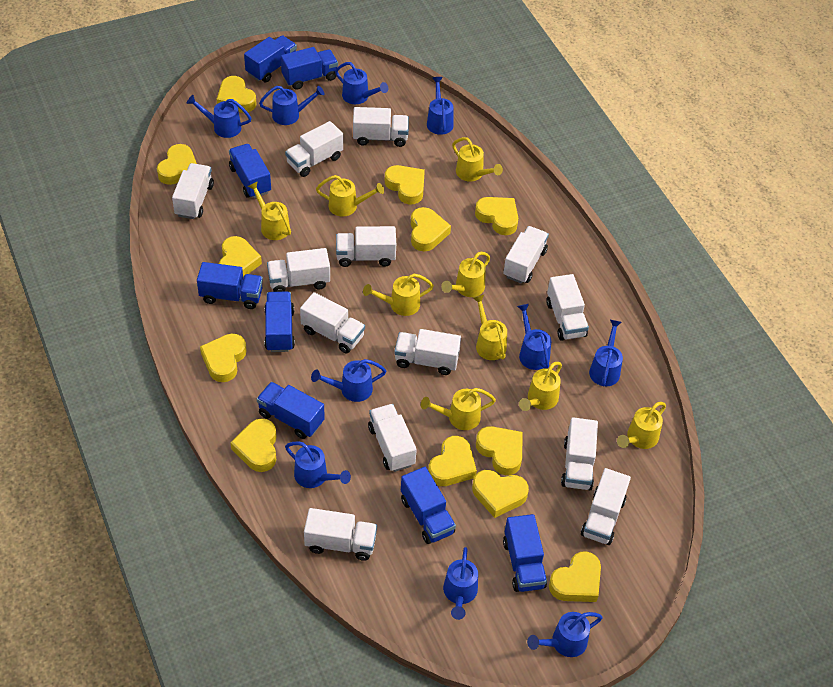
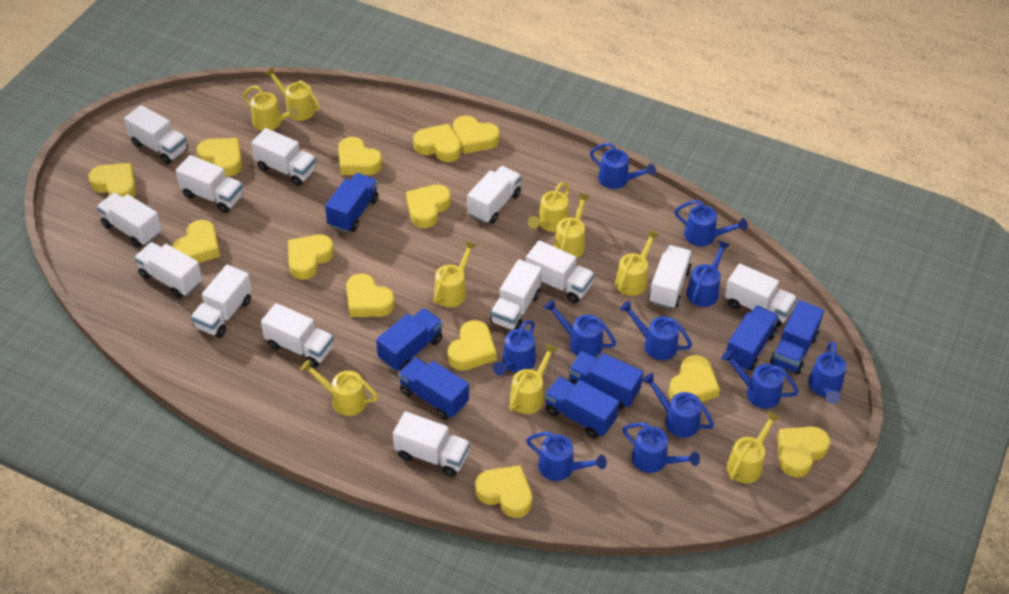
blue truck: 8 -> 7
blue watering can: 10 -> 11
yellow heart: 12 -> 13

